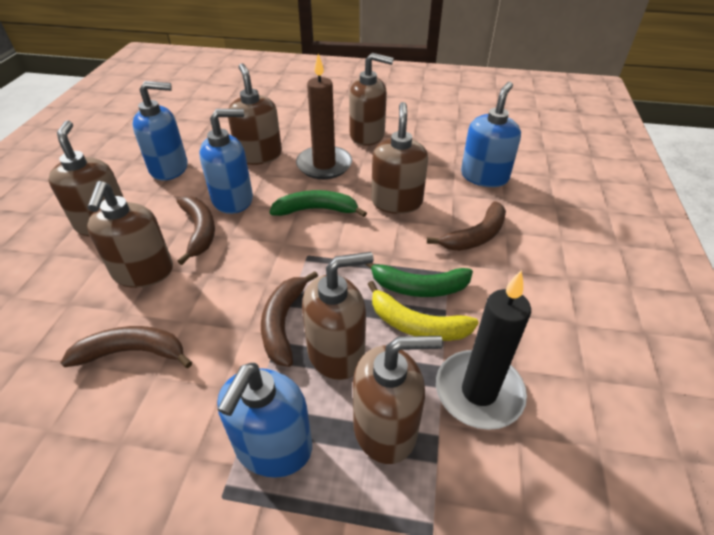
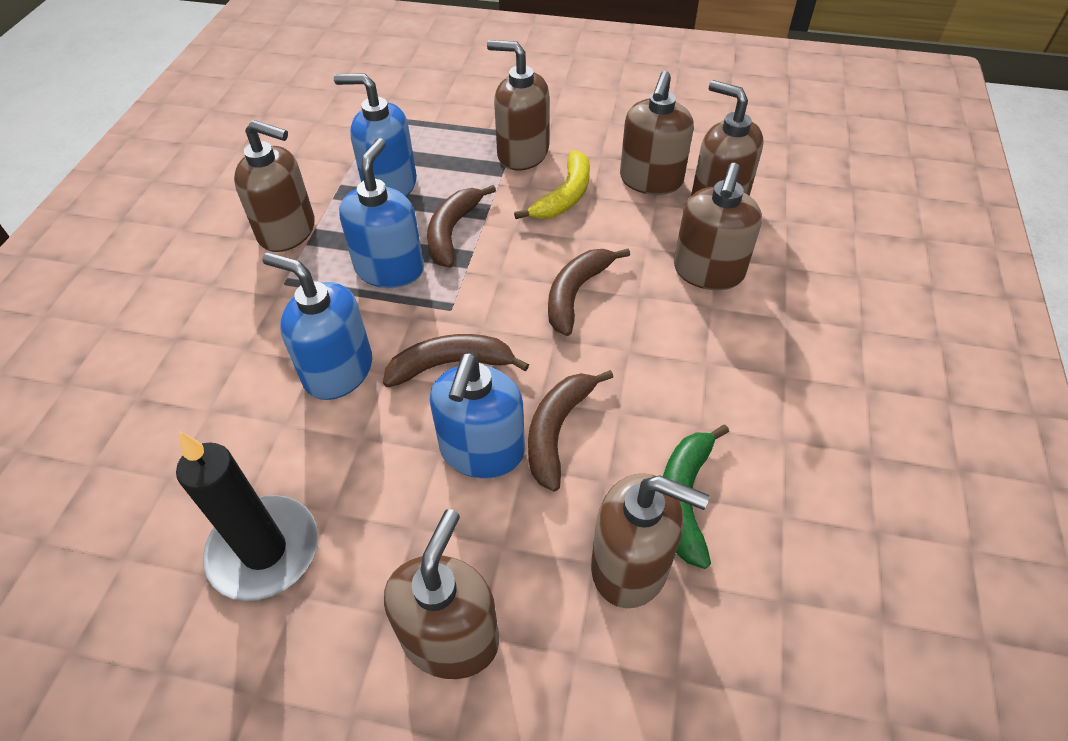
brown candle: 1 -> 0
green banana: 2 -> 1

